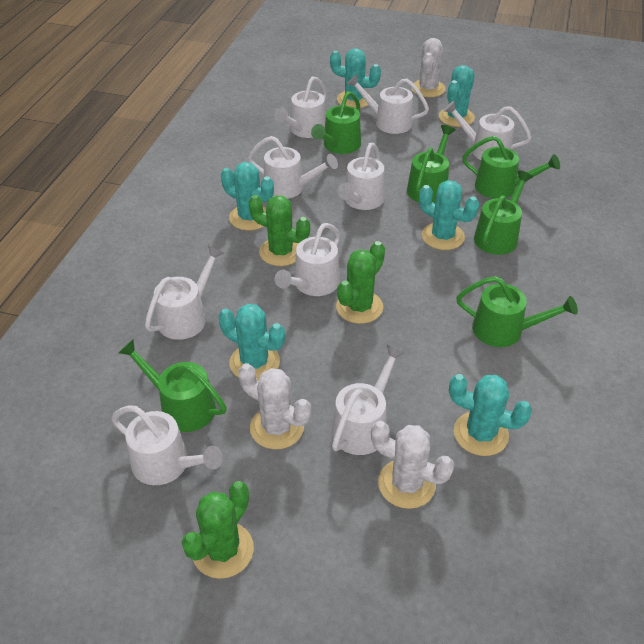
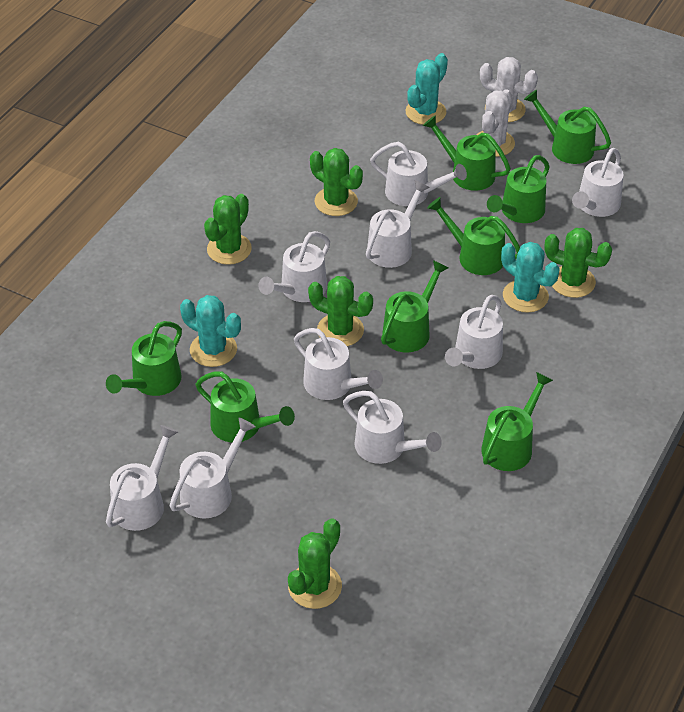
green cactus: 3 -> 5
green watering can: 6 -> 8
turquoise cactus: 6 -> 3
white cactus: 3 -> 2

